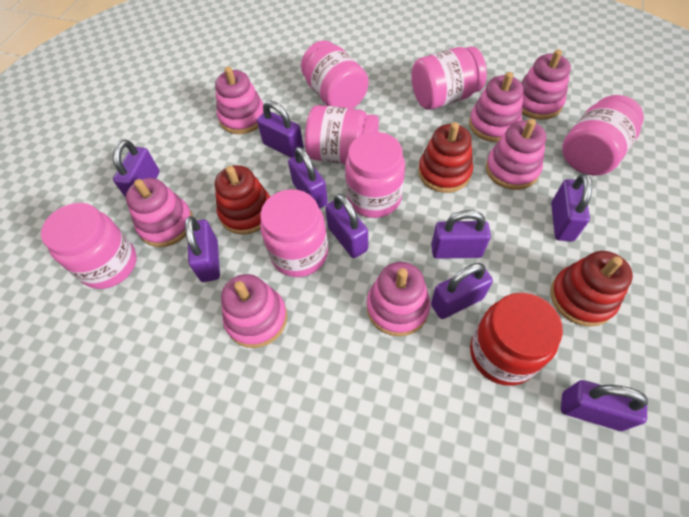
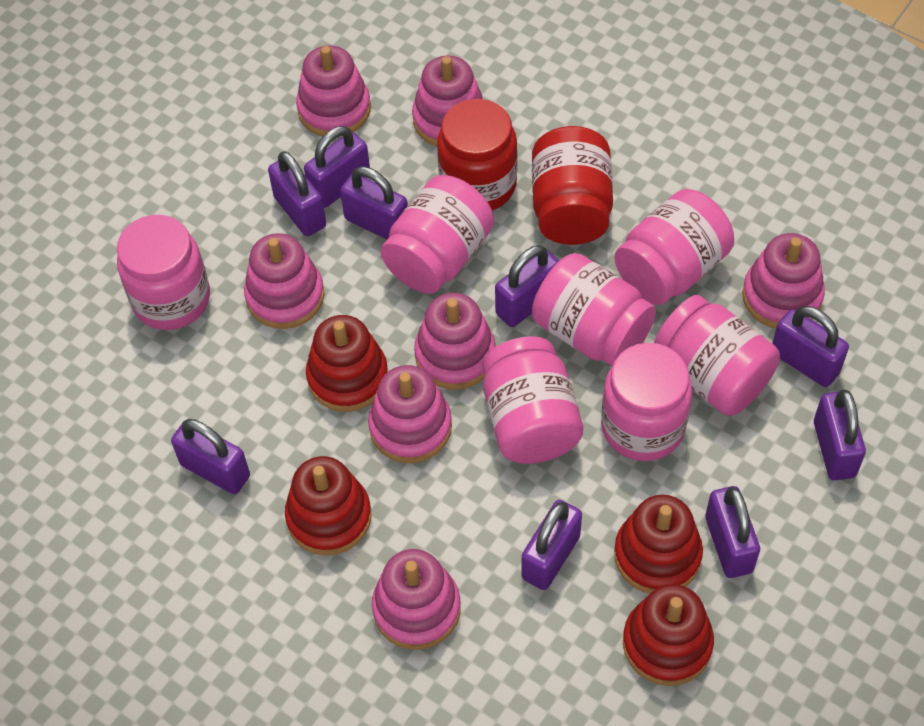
red jar: 1 -> 2
red stacking toy: 3 -> 4

